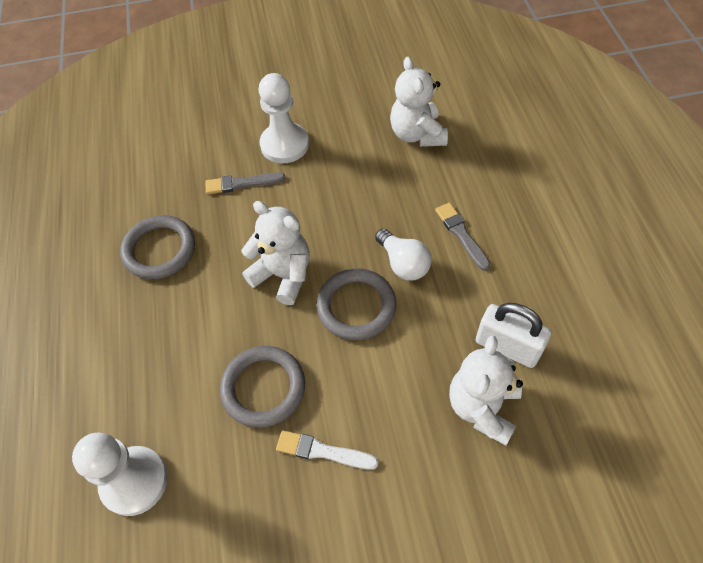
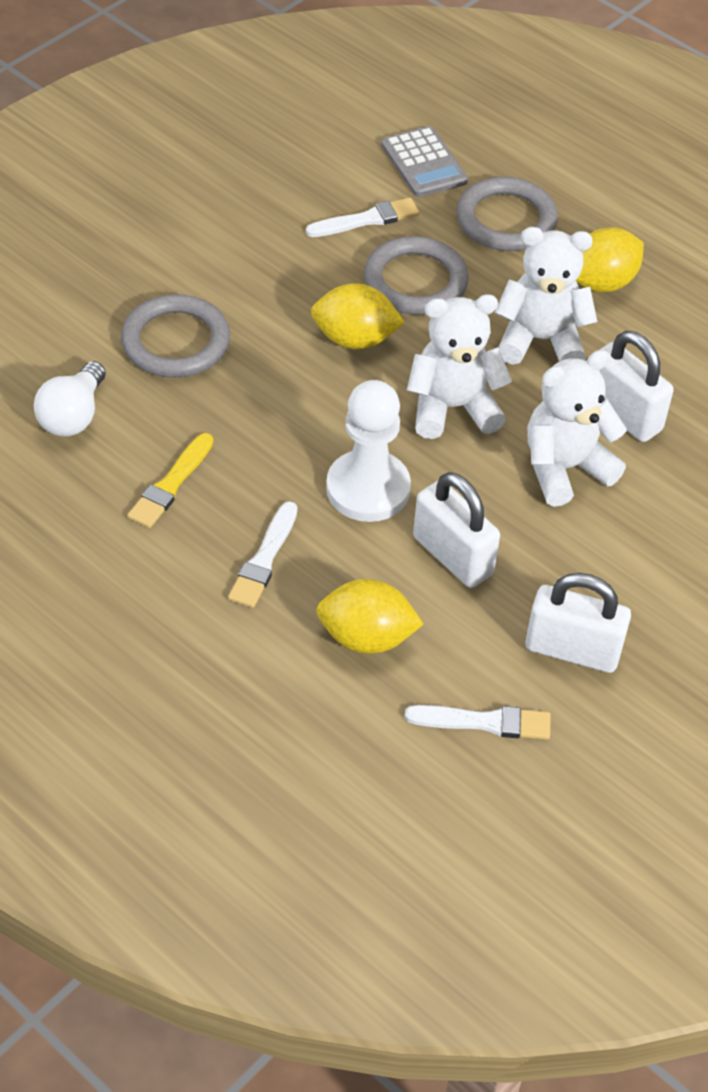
grey brush: 2 -> 0
grey calculator: 0 -> 1
white brush: 1 -> 3
white padlock: 1 -> 3
white pawn: 2 -> 1
yellow brush: 0 -> 1
yellow lemon: 0 -> 3

